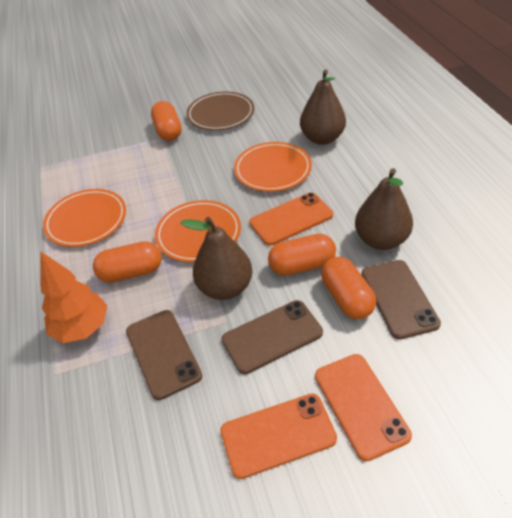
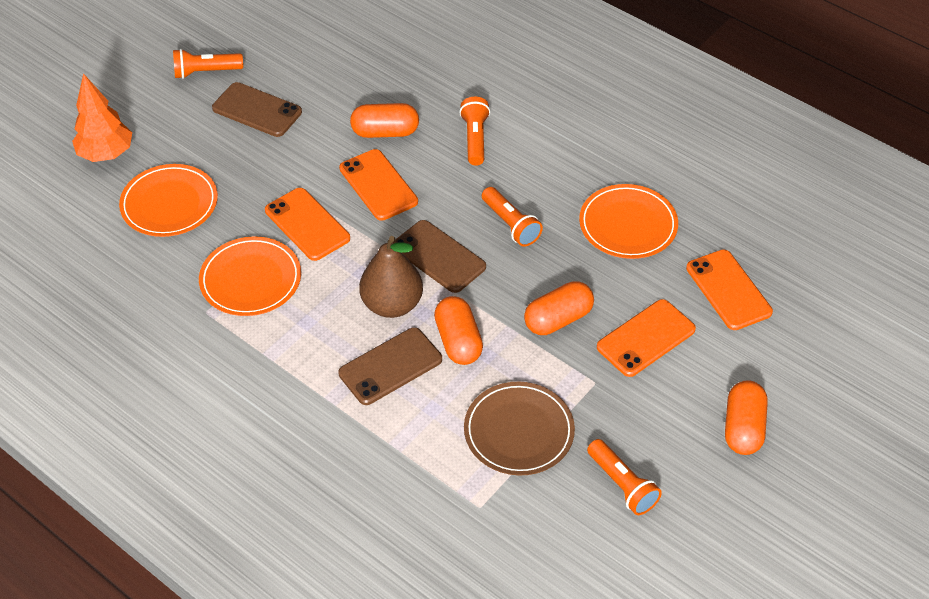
brown pear: 3 -> 1
orange flashlight: 0 -> 4
orange phone: 3 -> 4

